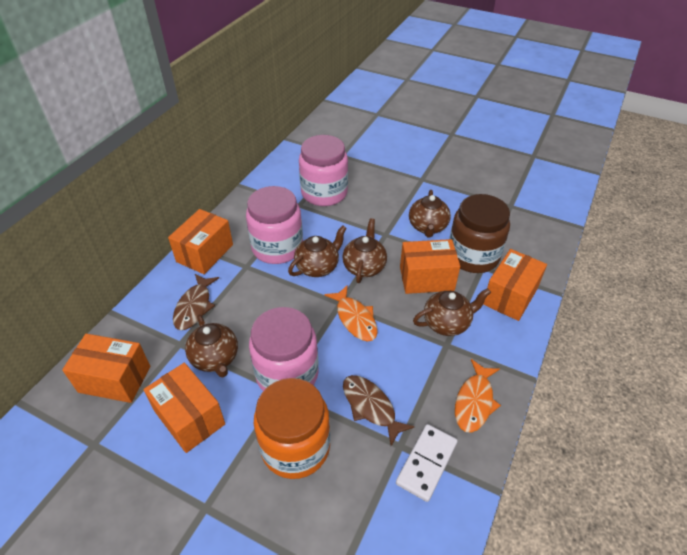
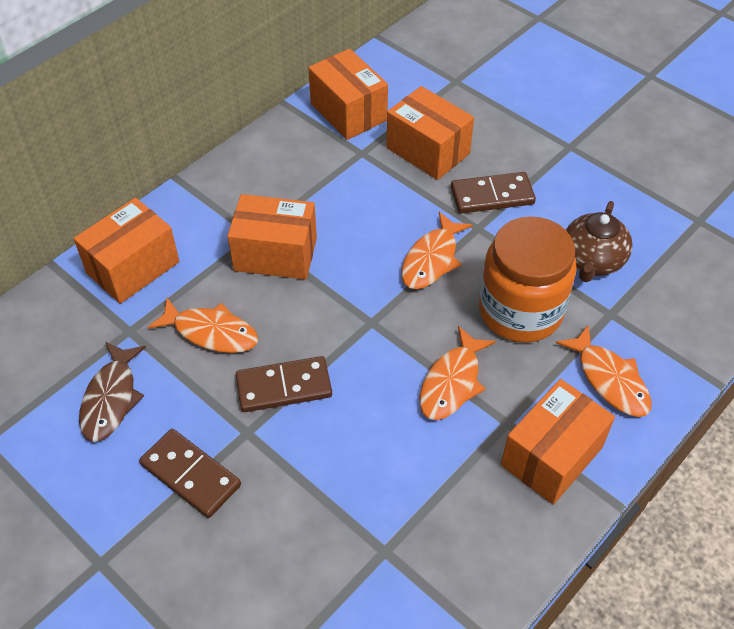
brown domino: 0 -> 3
brown fish: 2 -> 1
brown jar: 1 -> 0
brown teapot: 5 -> 1
orange fish: 2 -> 4
pink jar: 3 -> 0
white domino: 1 -> 0

